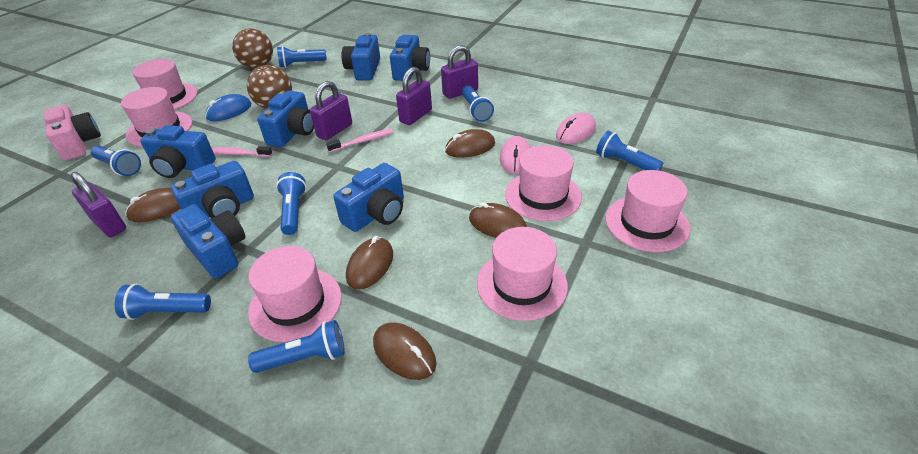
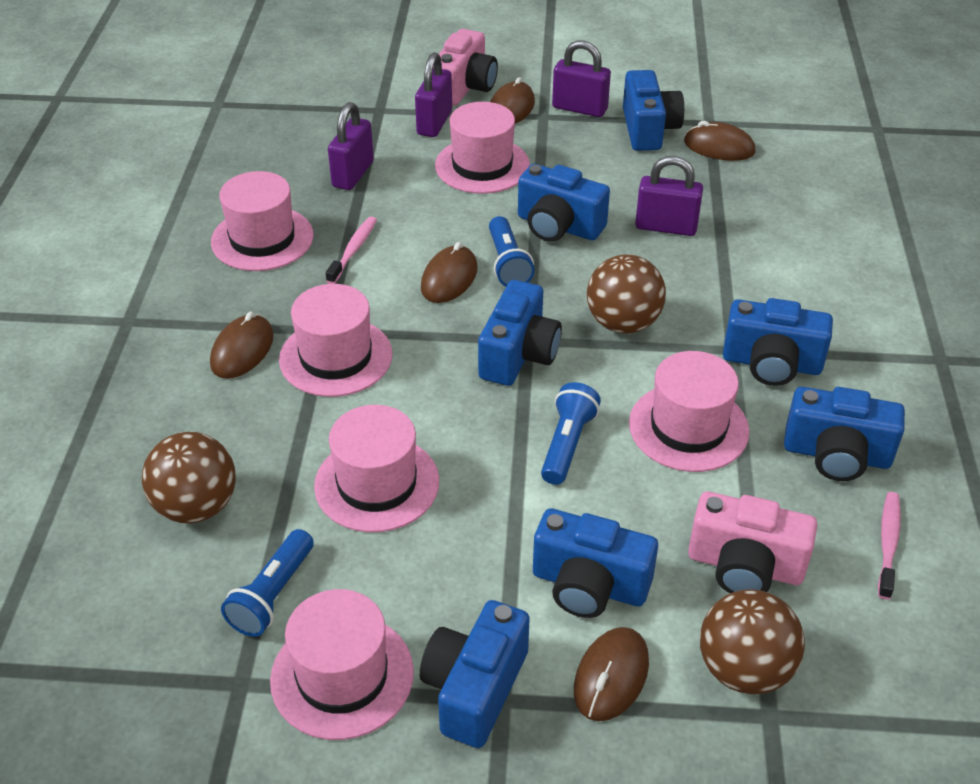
blue flashlight: 7 -> 3
blue mouse: 1 -> 0
brown ball: 2 -> 3
pink camera: 1 -> 2
pink mouse: 2 -> 0

